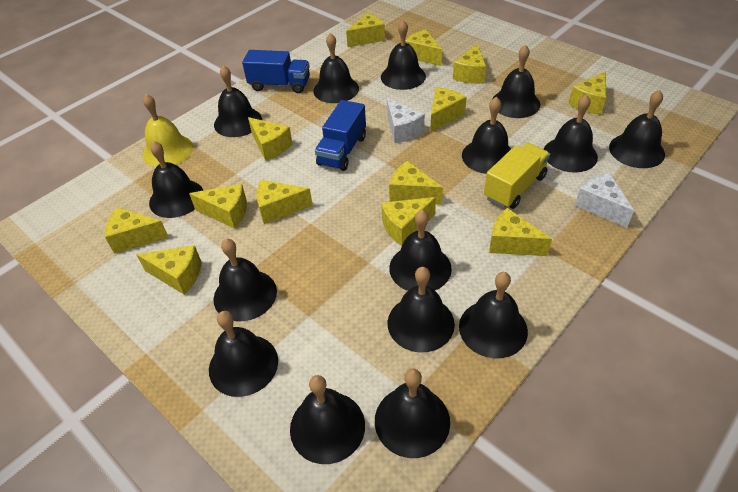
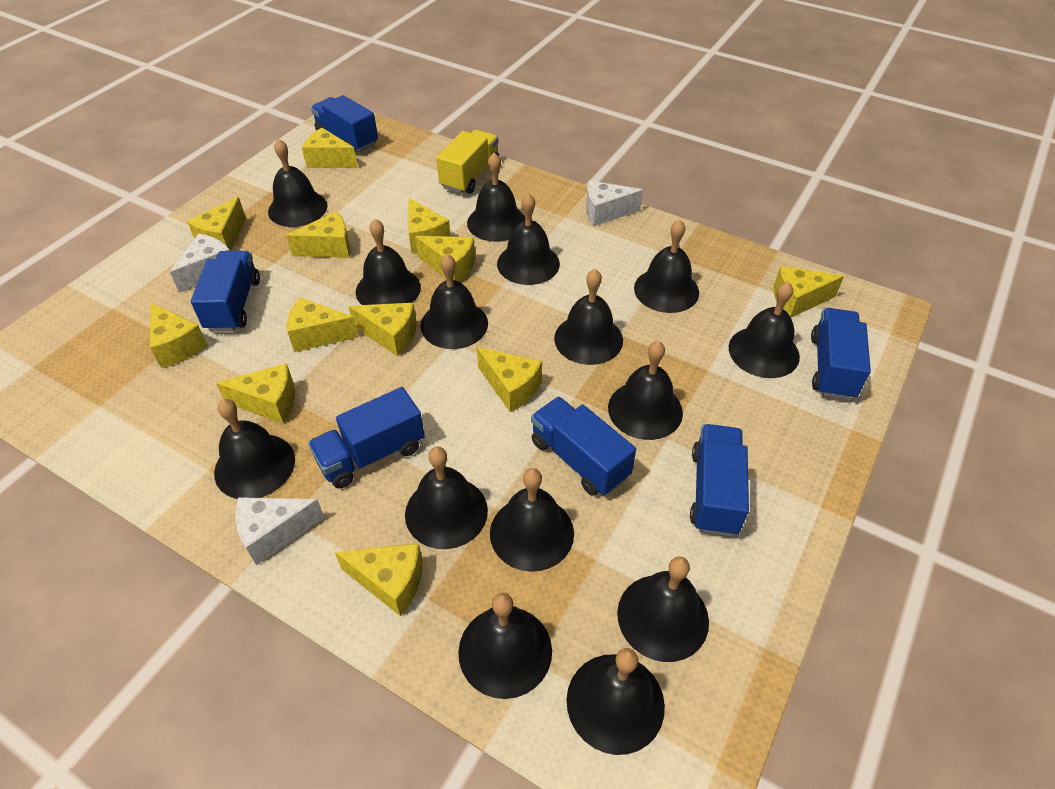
blue truck: 2 -> 6
white cheese: 2 -> 3
yellow bell: 1 -> 0
yellow cheese: 13 -> 12

